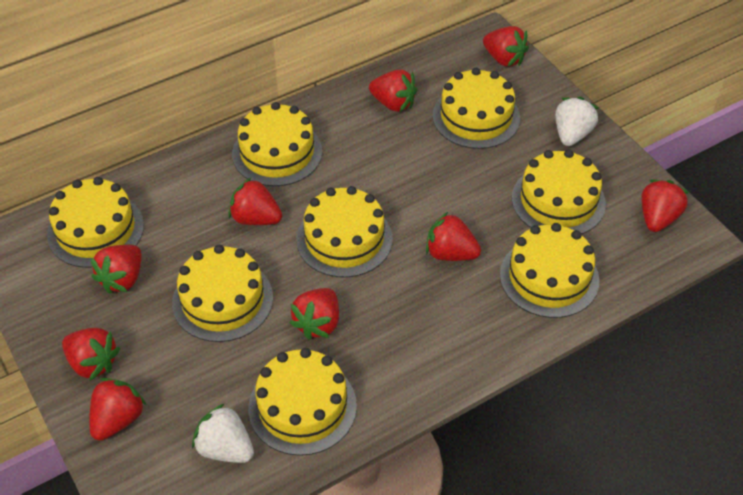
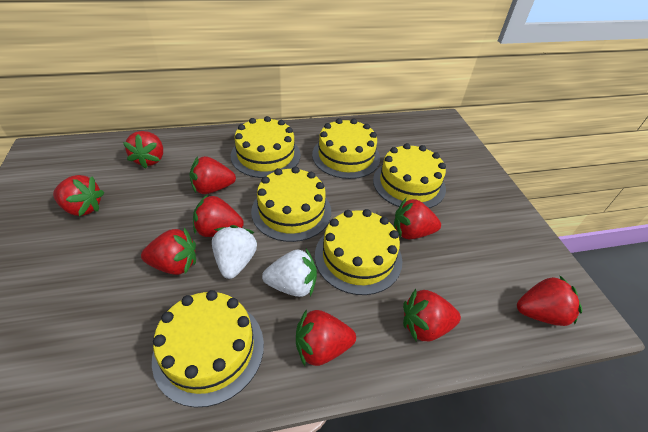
yellow cake: 8 -> 6

